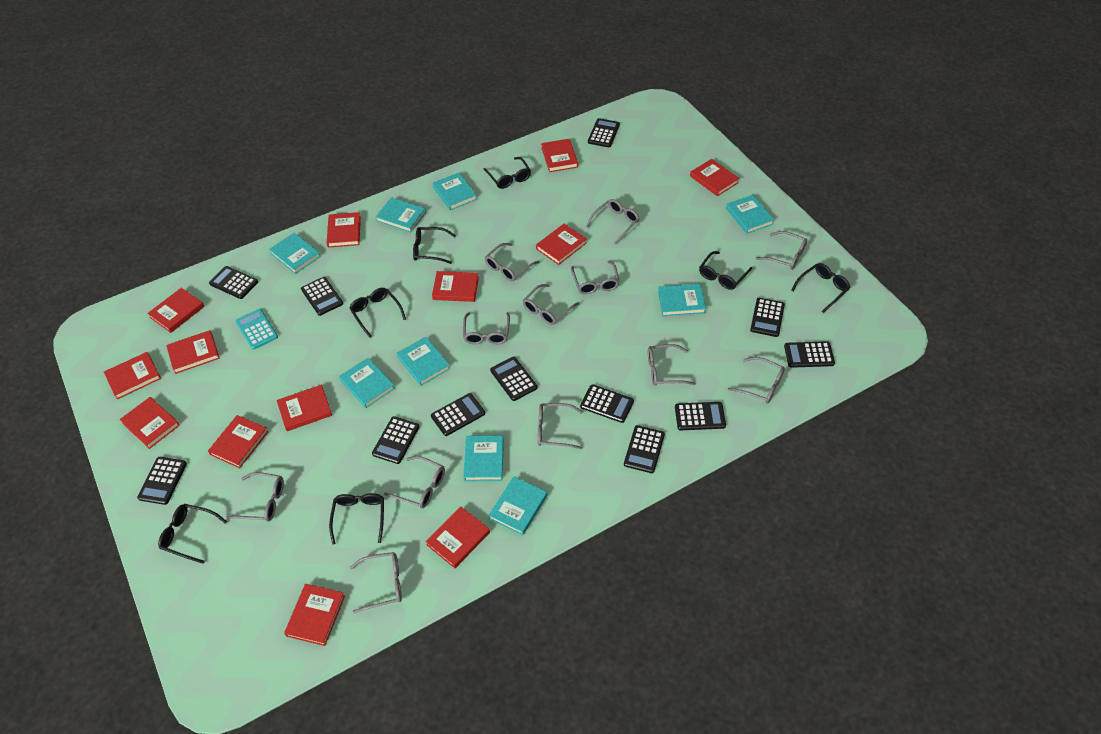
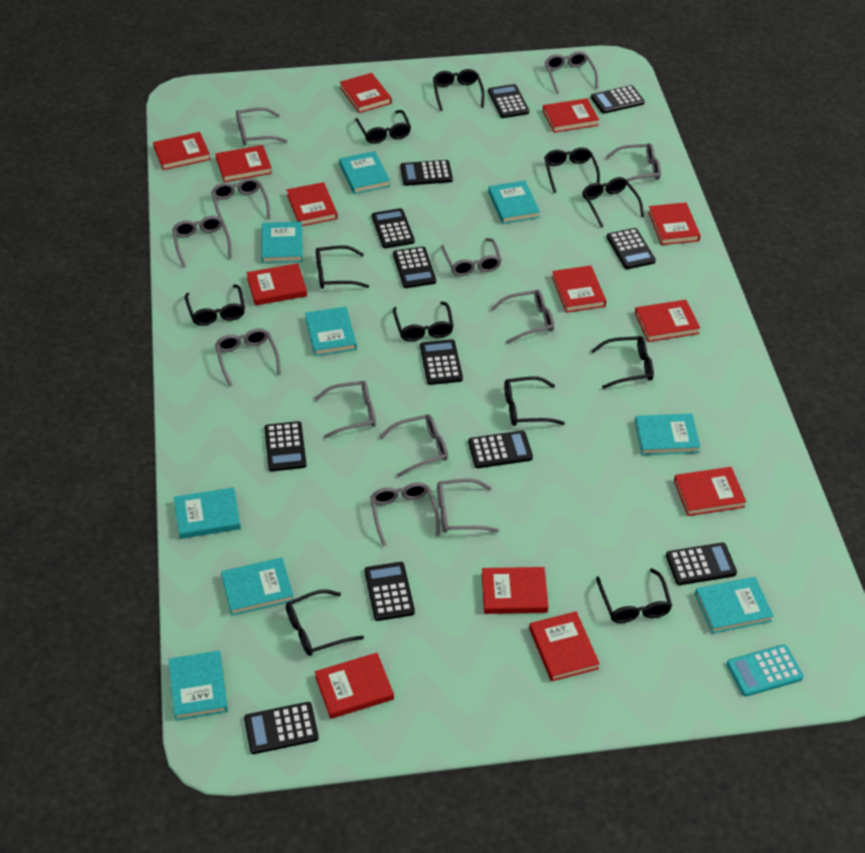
black glasses: 7 -> 11

